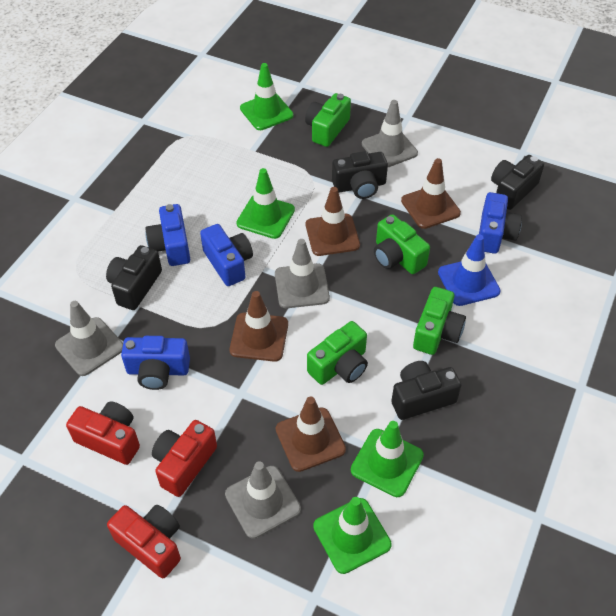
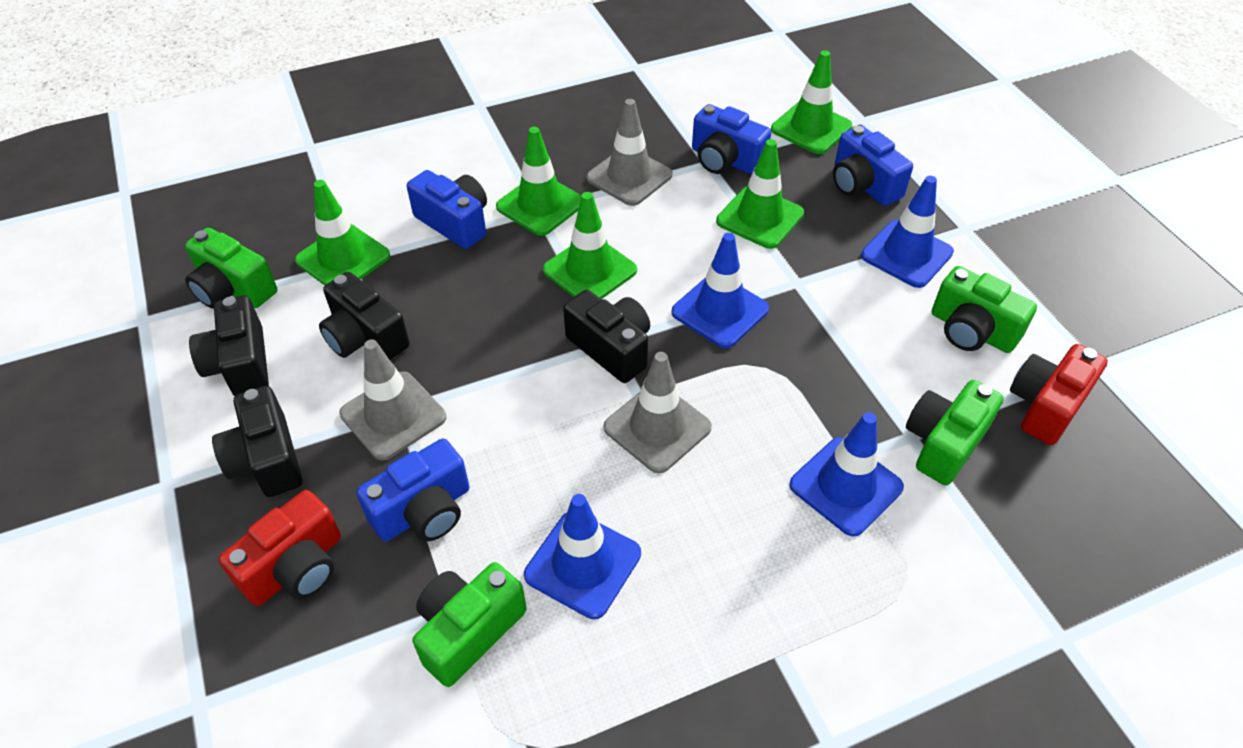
blue traffic cone: 1 -> 4
brown traffic cone: 4 -> 0
green traffic cone: 4 -> 5
grey traffic cone: 4 -> 3
red camera: 3 -> 2

